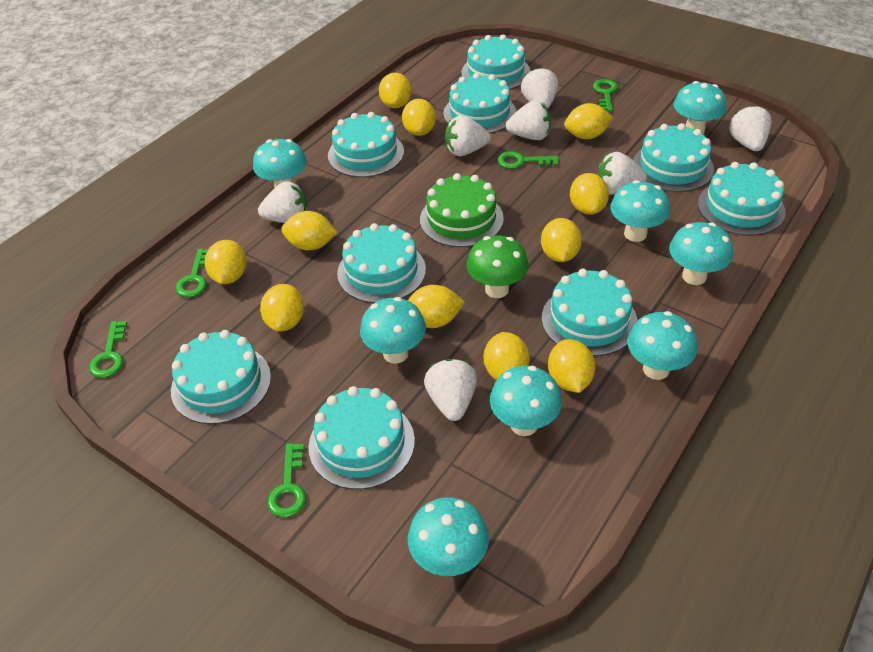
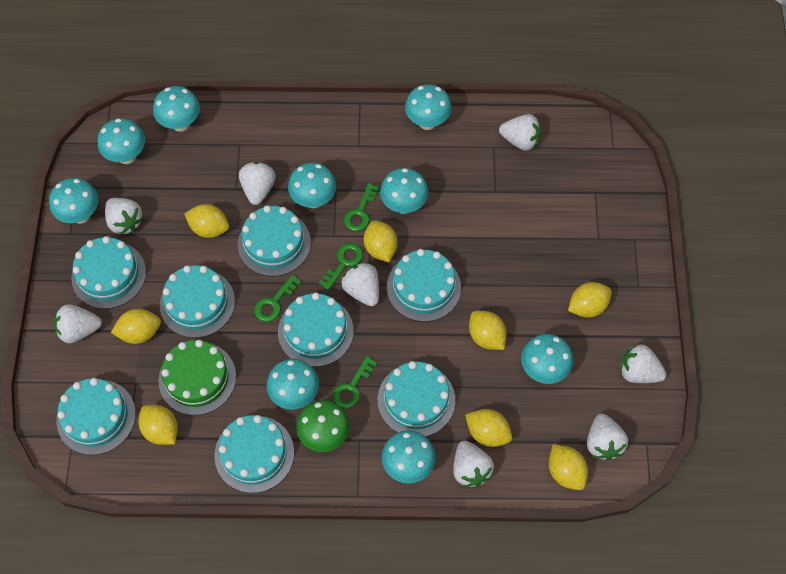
green key: 5 -> 4
turquoise cake: 9 -> 8
turquoise mushroom: 8 -> 9
white strawberry: 7 -> 8
yellow lemon: 11 -> 8

